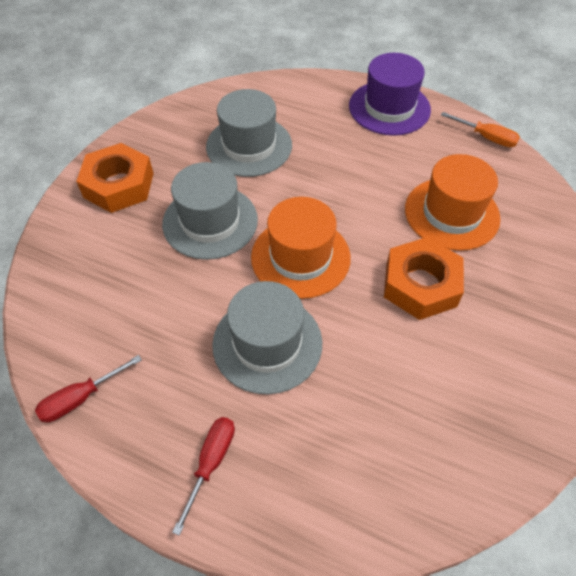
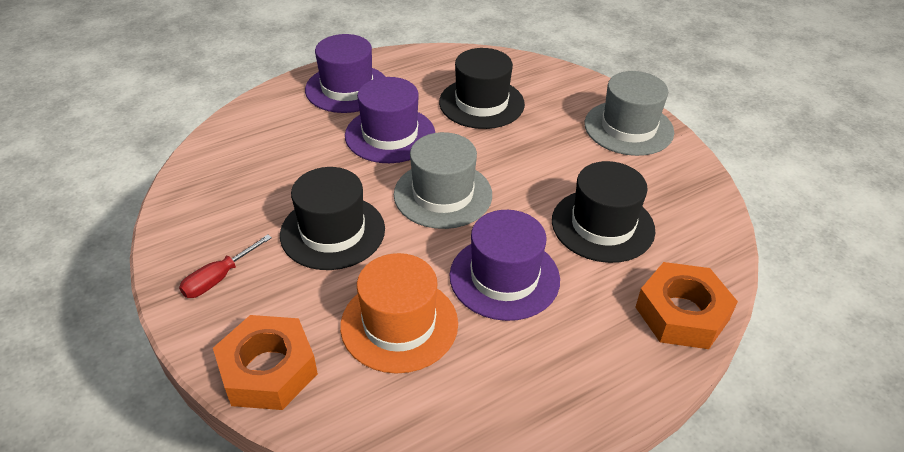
black hat: 0 -> 3
grey hat: 3 -> 2
orange hat: 2 -> 1
orange screwdriver: 1 -> 0
purple hat: 1 -> 3
red screwdriver: 2 -> 1

